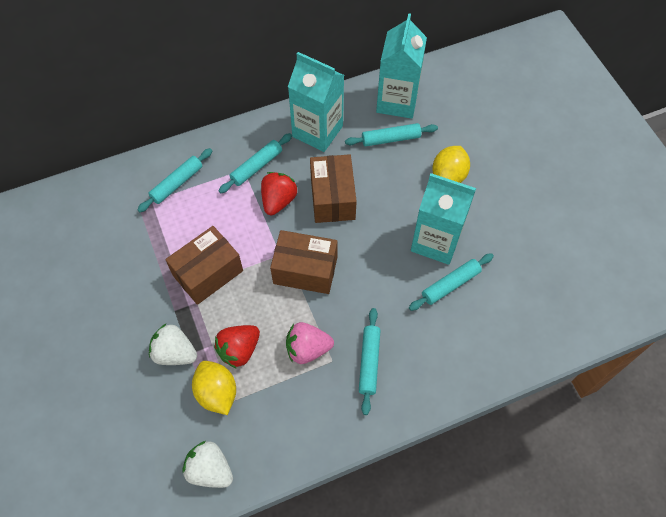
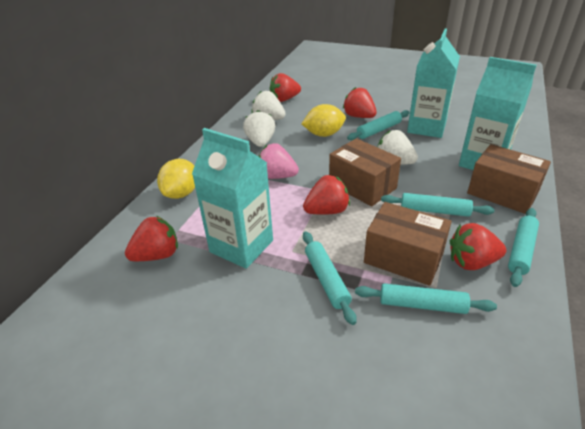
red strawberry: 2 -> 5
white strawberry: 2 -> 3

